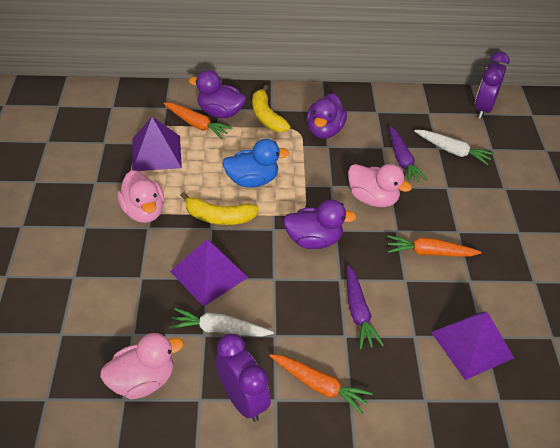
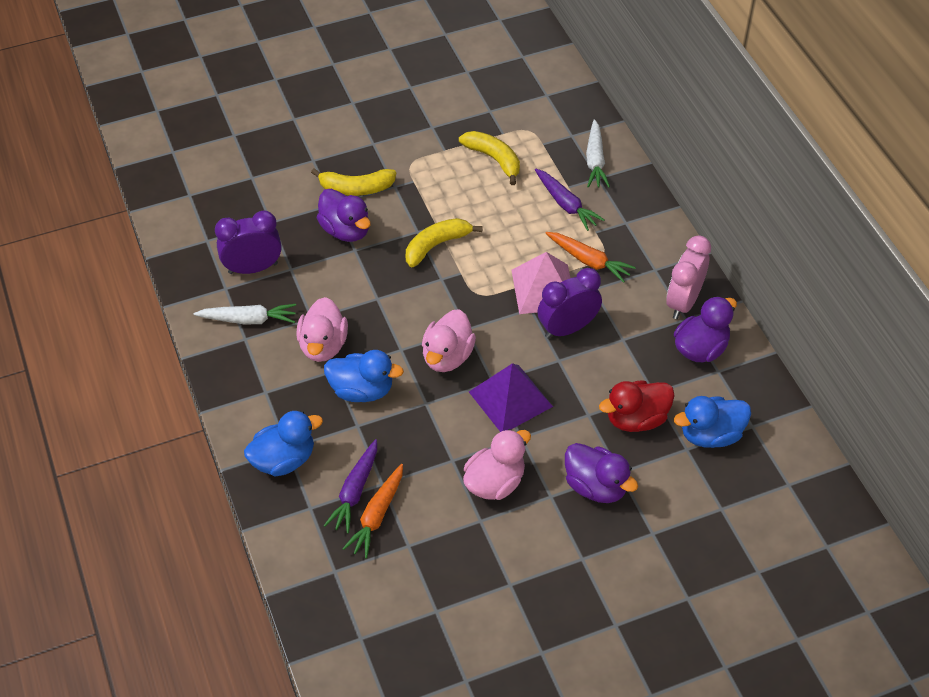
blue duck: 1 -> 3
orange carrot: 3 -> 2
pink clock: 0 -> 1
pink pyramid: 0 -> 1
purple pyramid: 3 -> 1
red duck: 0 -> 1
yellow banana: 2 -> 3

